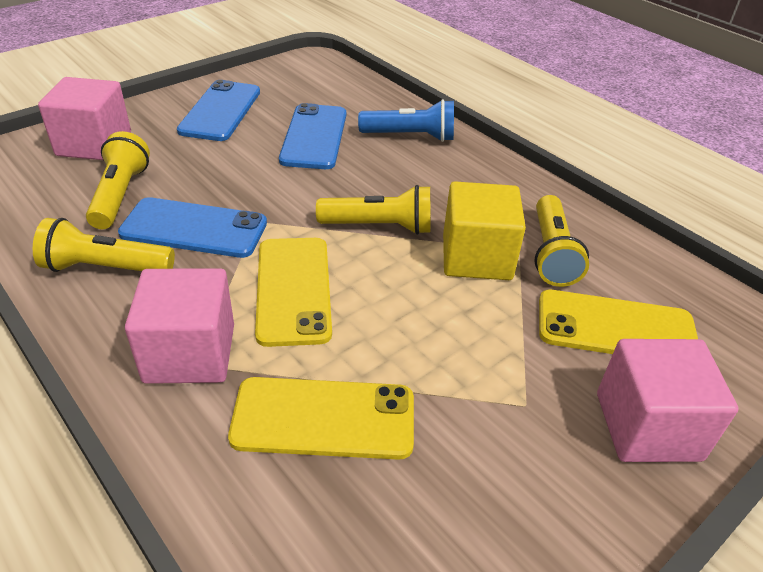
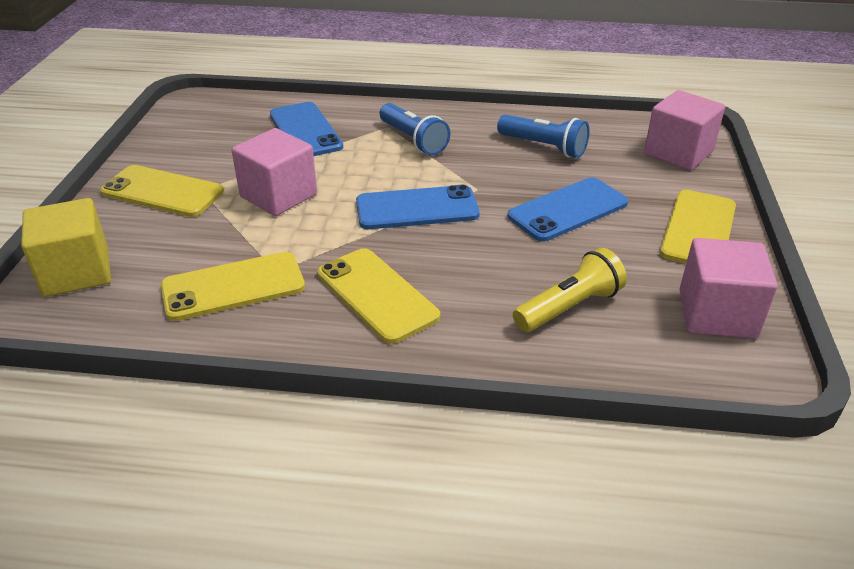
blue flashlight: 1 -> 2
yellow flashlight: 4 -> 1
yellow phone: 3 -> 4

